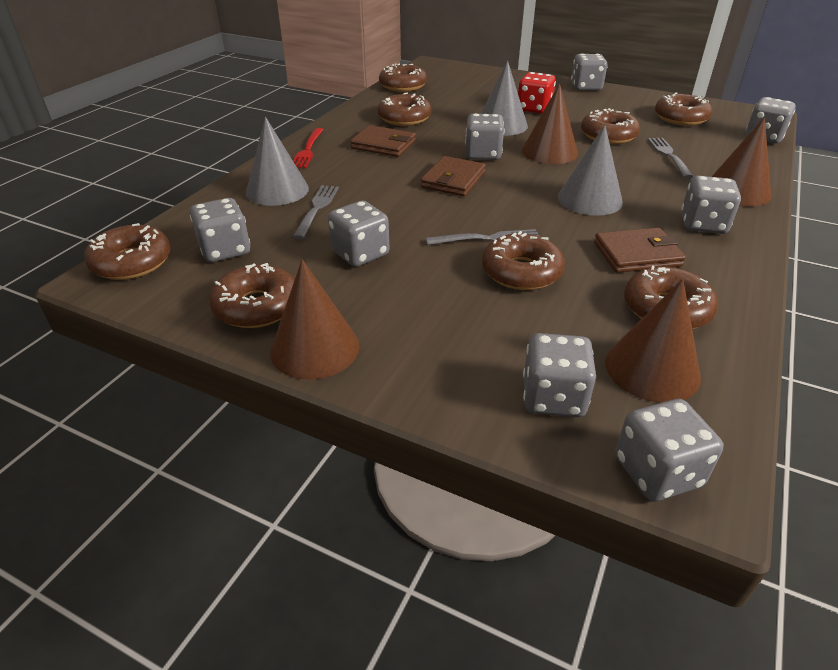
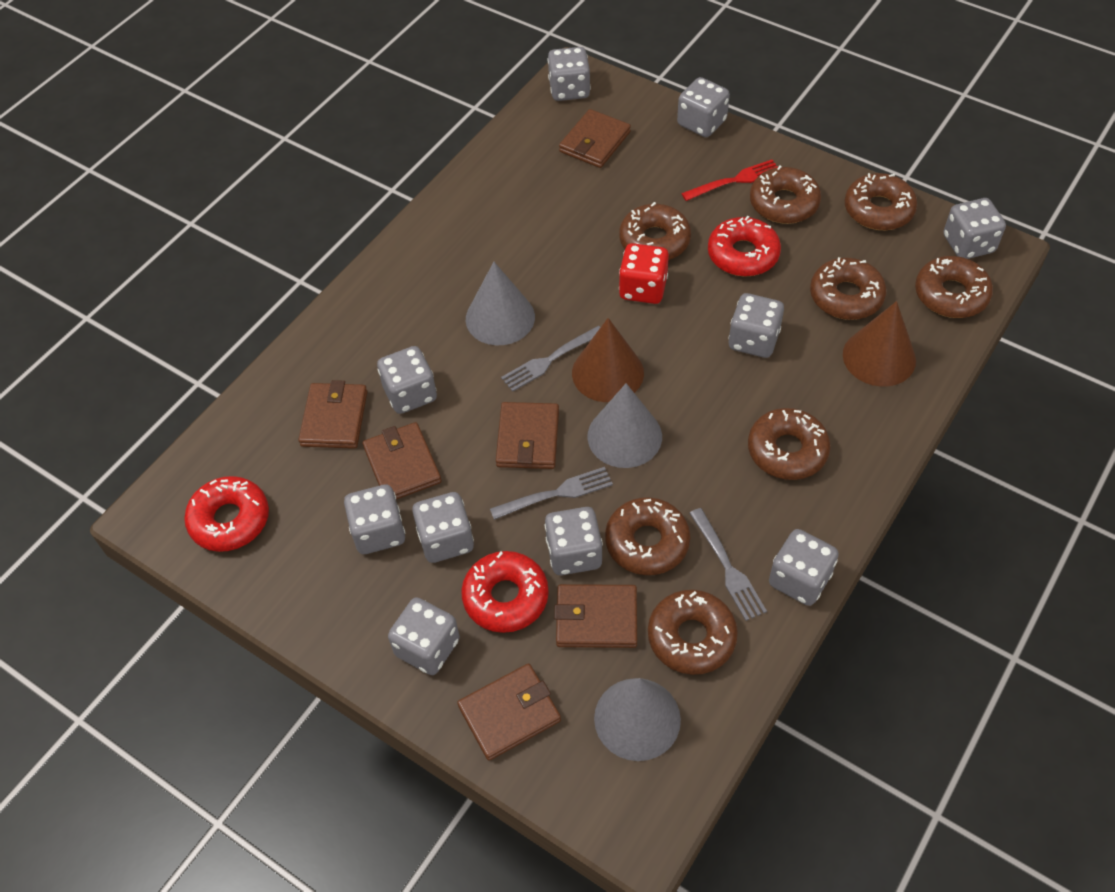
brown cone: 4 -> 2
brown wallet: 3 -> 6
grey dice: 8 -> 10
red donut: 0 -> 3

